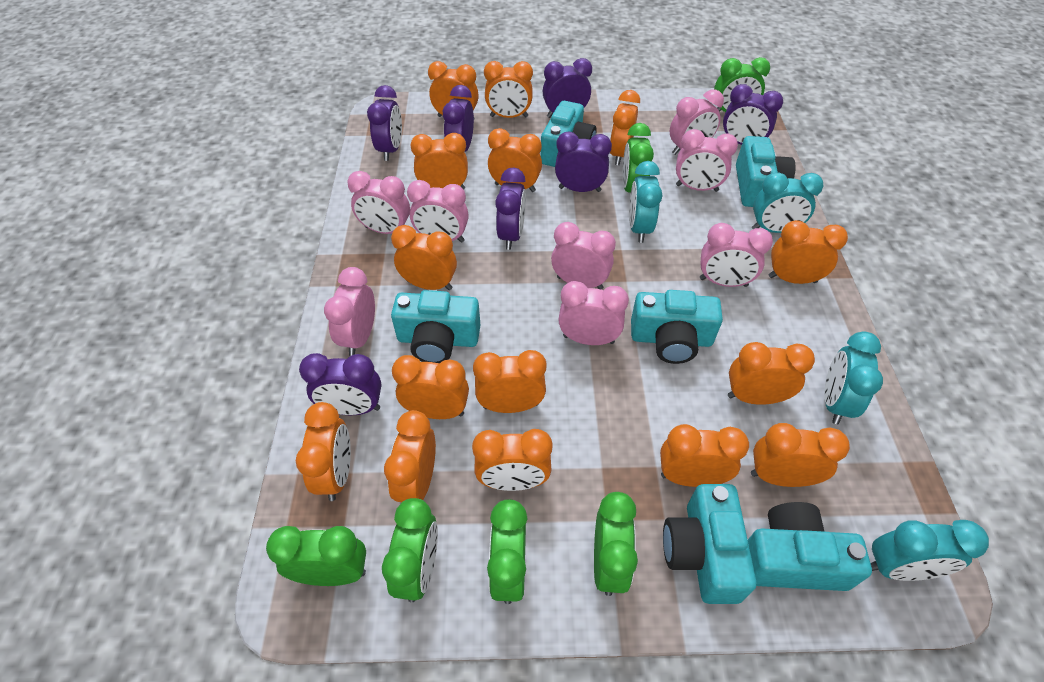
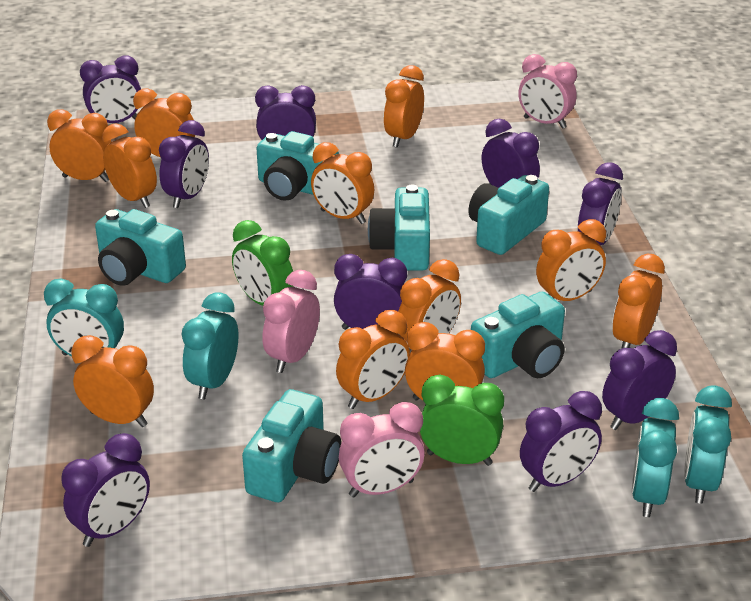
green clock: 6 -> 2
orange clock: 15 -> 11
pink clock: 8 -> 3
purple clock: 7 -> 9

